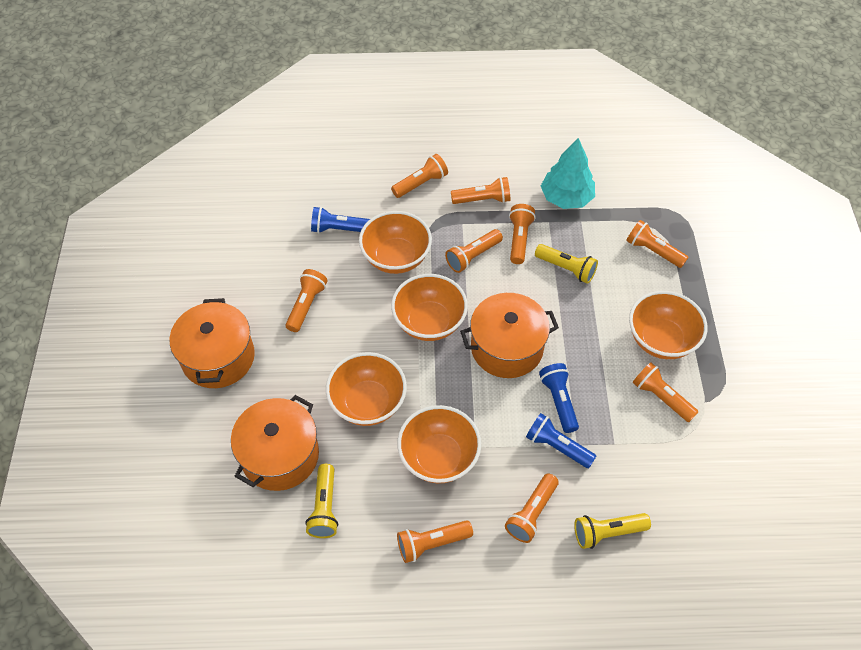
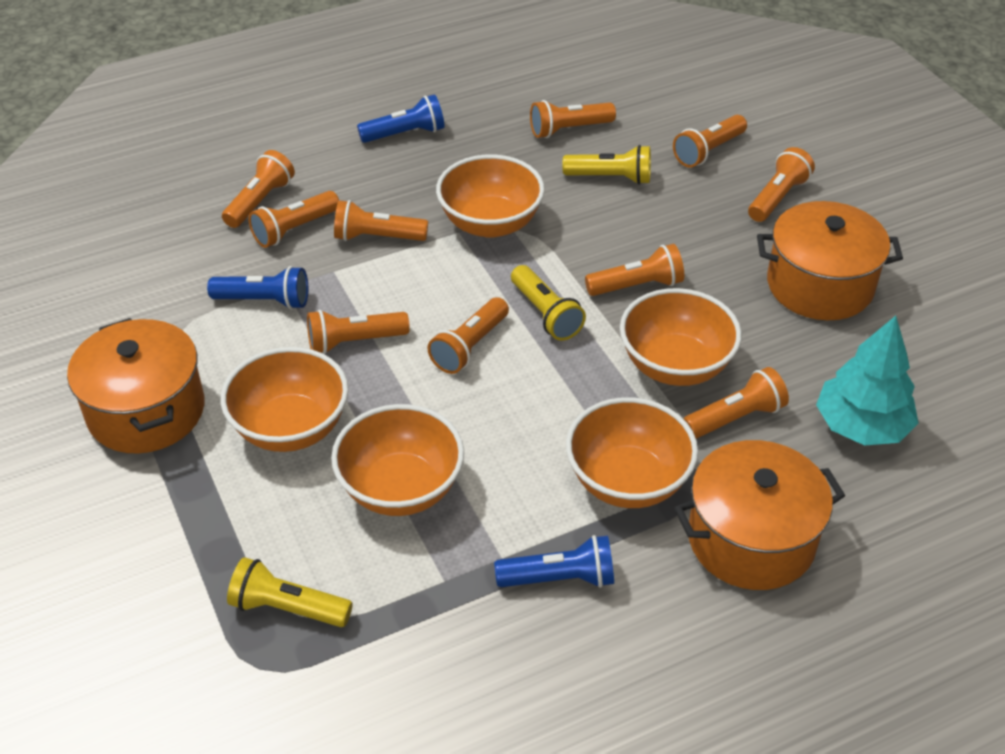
orange flashlight: 9 -> 10

